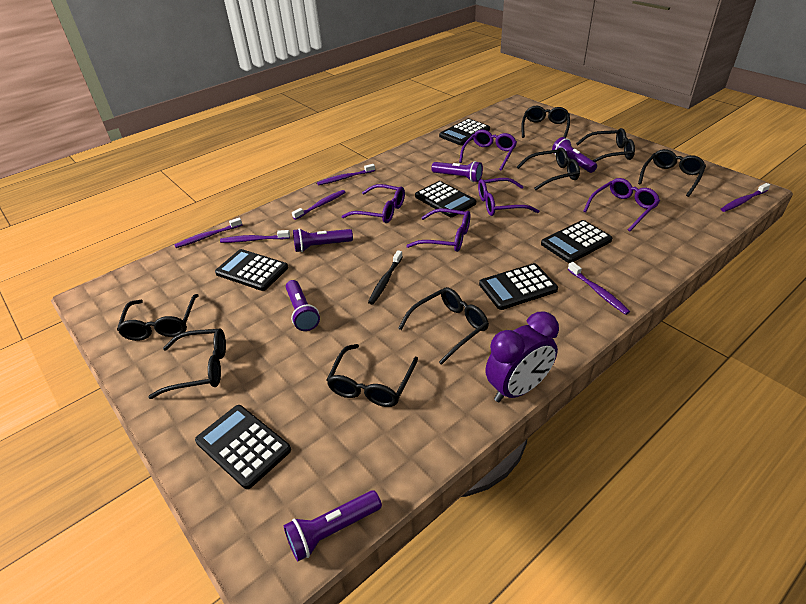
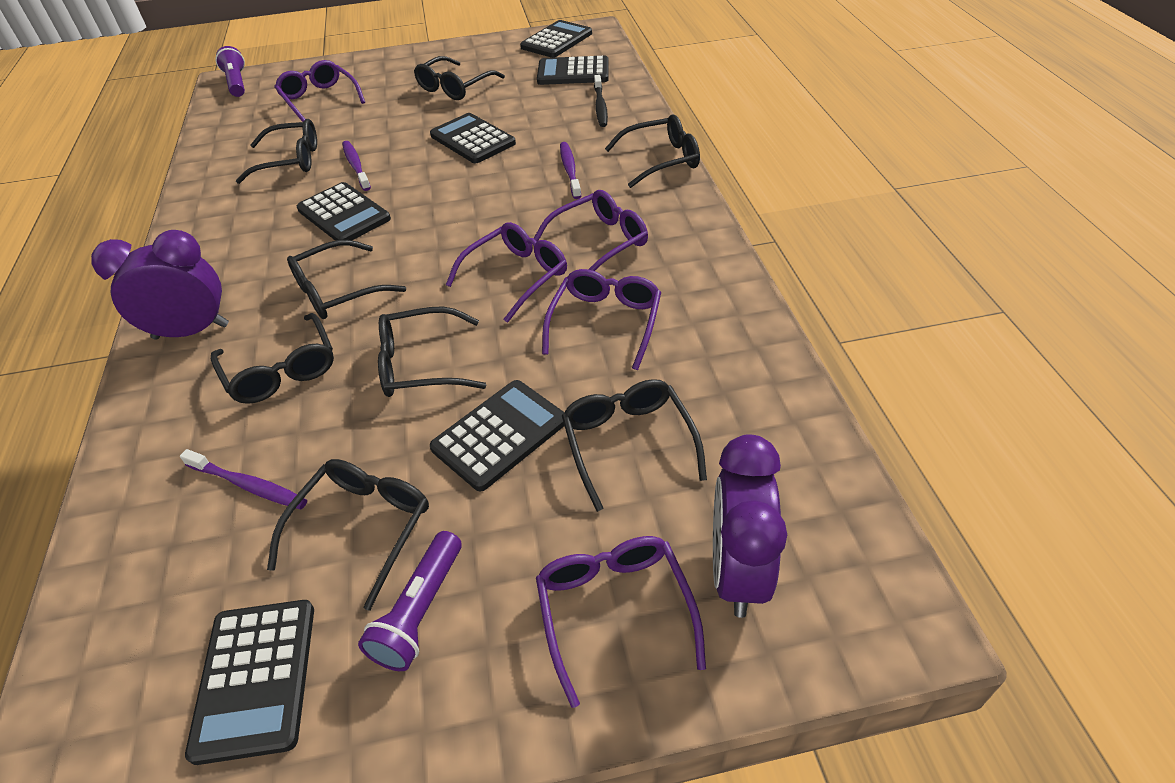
purple clock: 1 -> 2
purple flashlight: 5 -> 2
purple toothbrush: 6 -> 3

